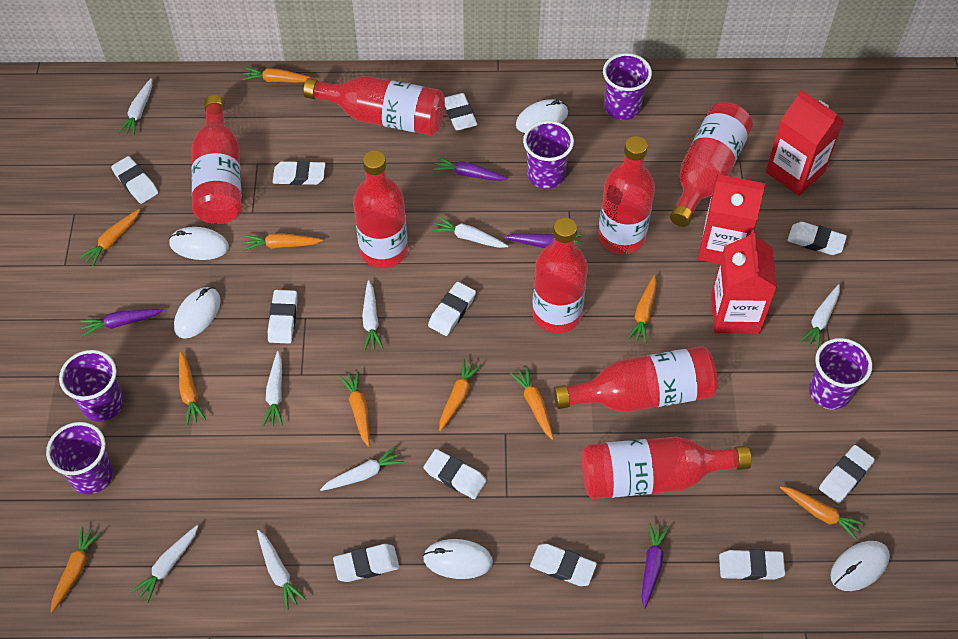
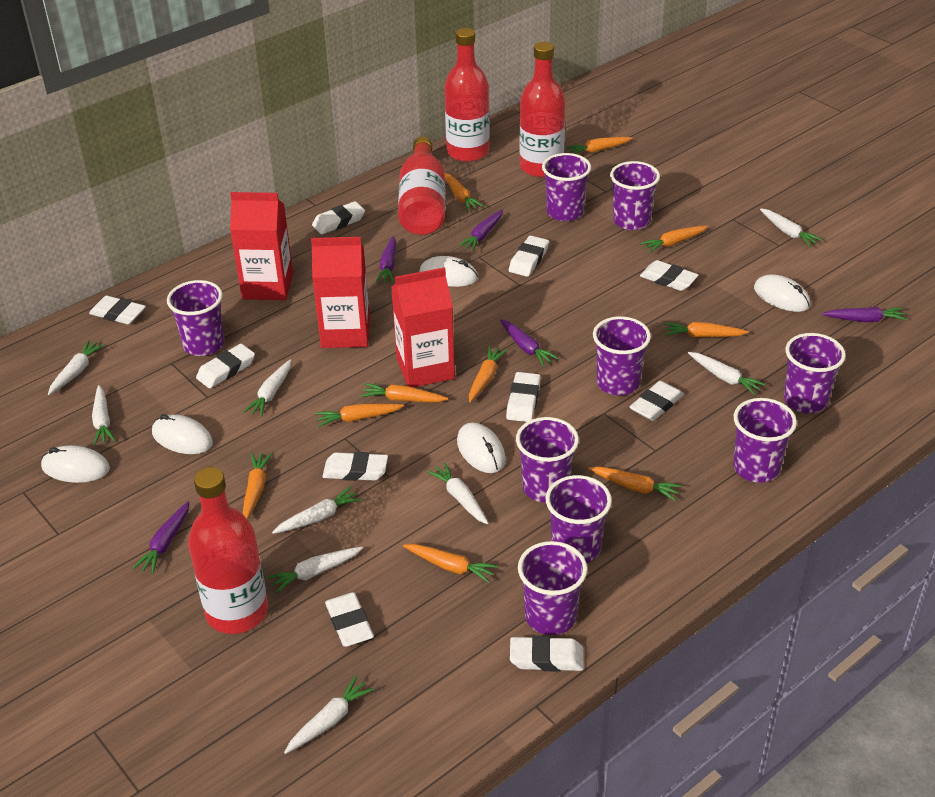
purple carrot: 4 -> 5
purple cup: 5 -> 9
red bottle: 8 -> 4
white carrot: 8 -> 9
white eraser: 11 -> 10

